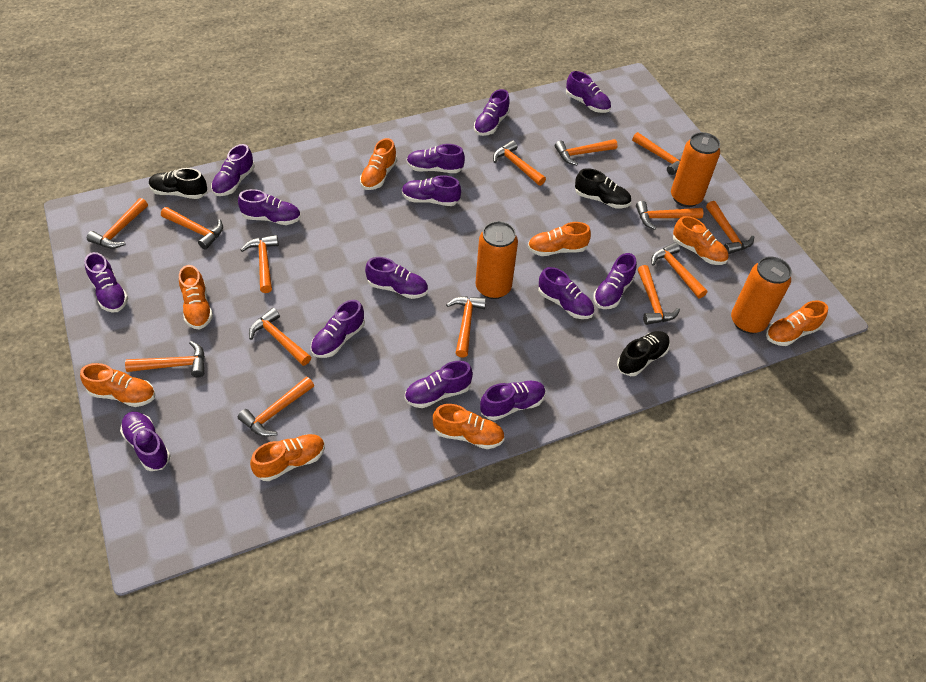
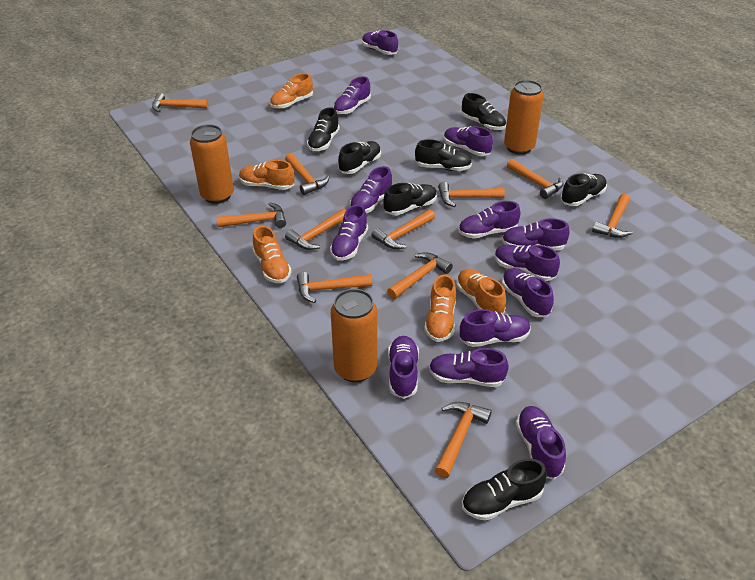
black shoe: 3 -> 7
orange hammer: 14 -> 11
orange shoe: 8 -> 5
purple shoe: 14 -> 13

